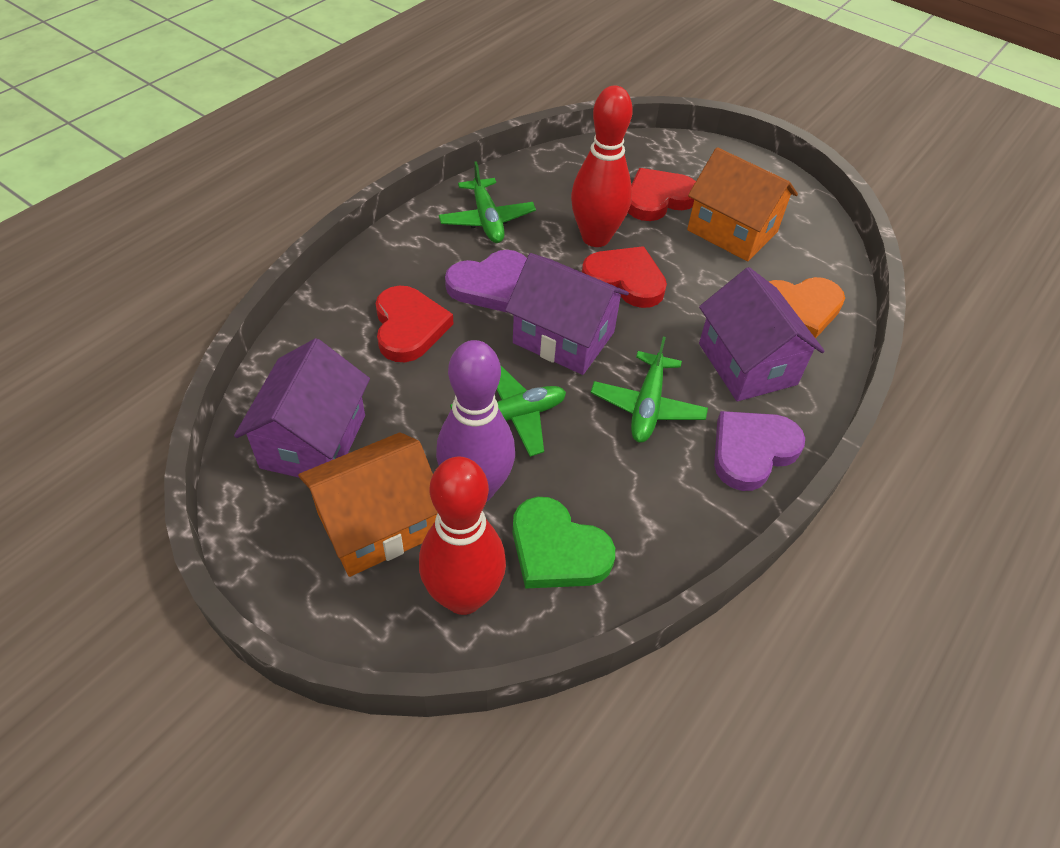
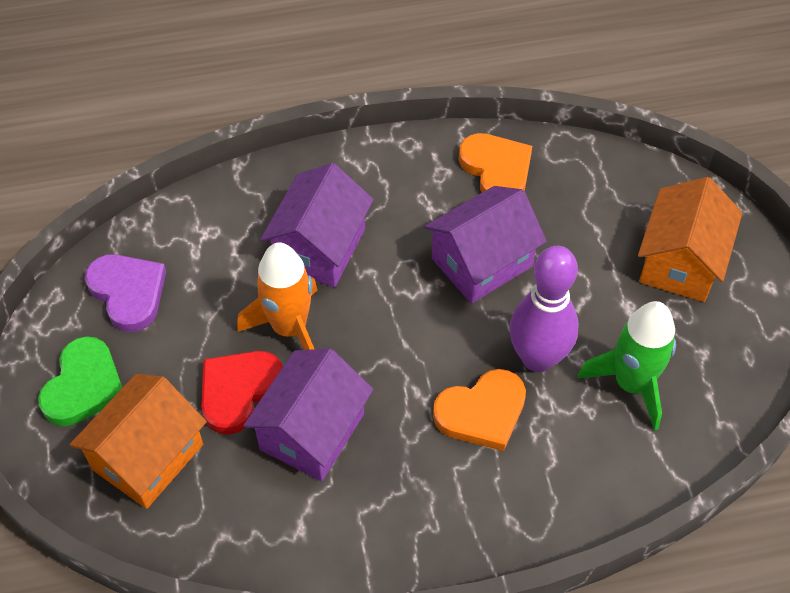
green plane: 3 -> 0
green rocket: 0 -> 1
orange heart: 1 -> 2
orange rocket: 0 -> 1
purple heart: 2 -> 1
red bowling pin: 2 -> 0
red heart: 3 -> 1

